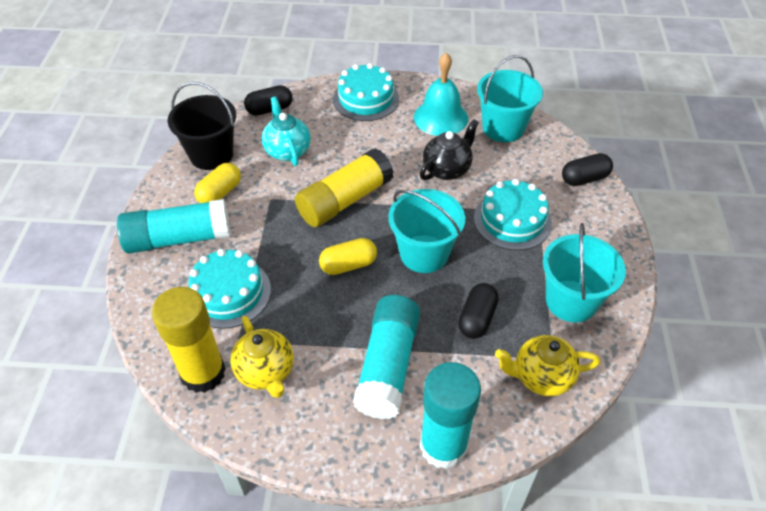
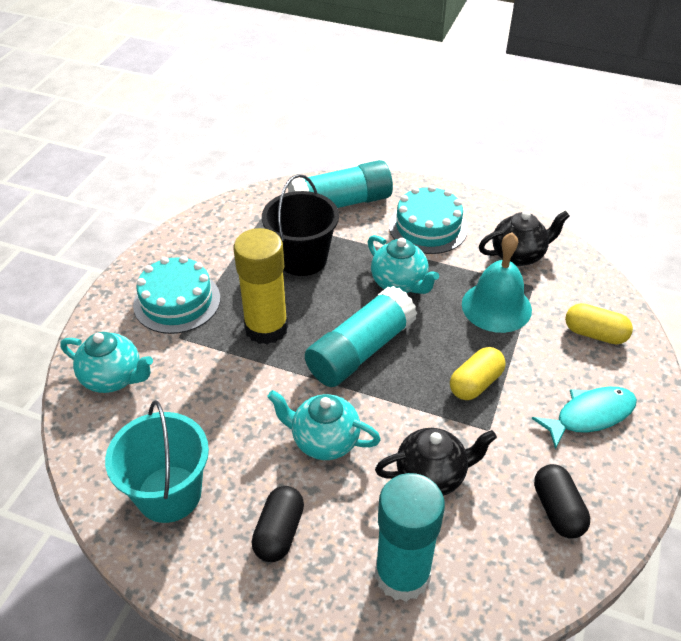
black capsule: 3 -> 2
black teapot: 1 -> 2
turquoise bucket: 3 -> 1
turquoise cake: 3 -> 2
turquoise fish: 0 -> 1
turquoise teapot: 1 -> 3
yellow glue stick: 2 -> 1
yellow teapot: 2 -> 0

